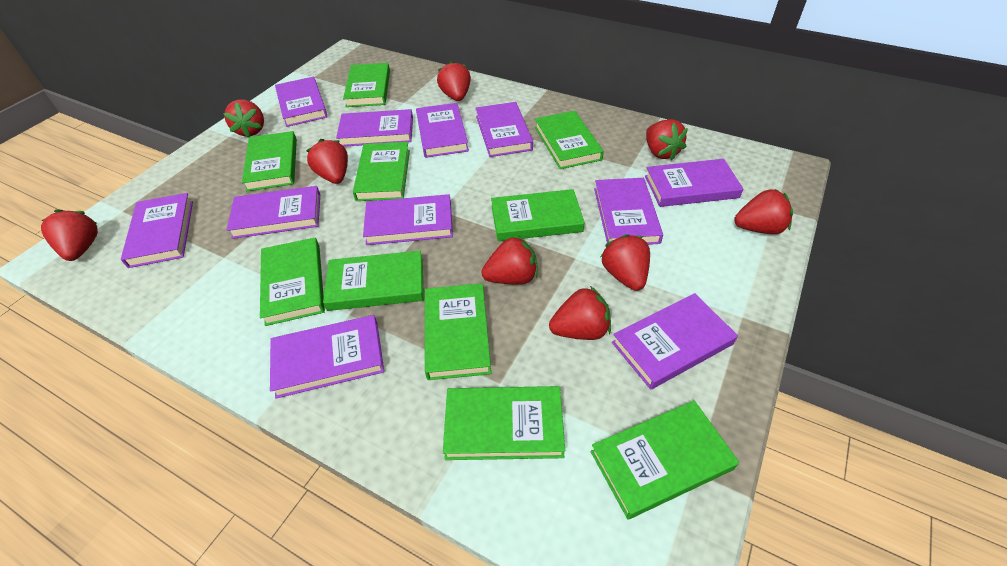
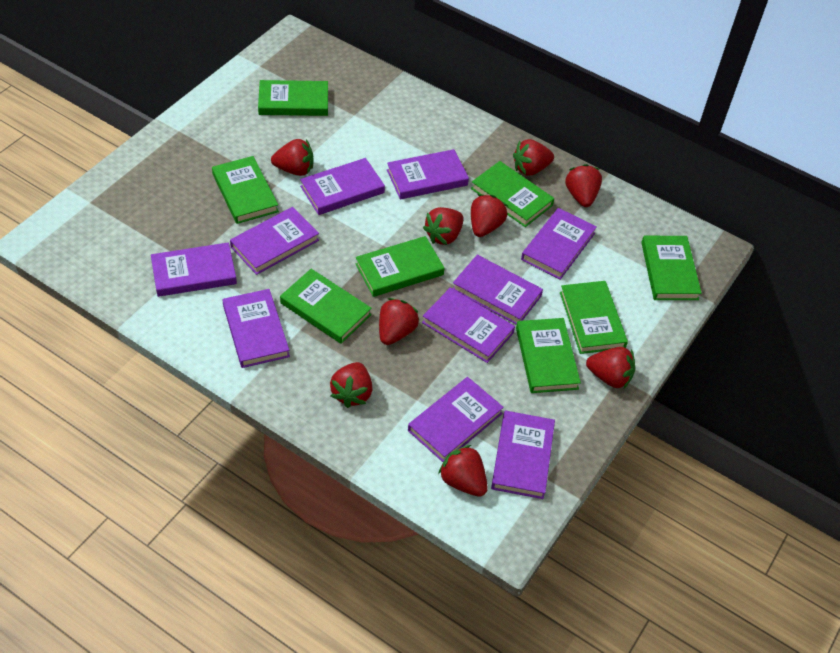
green book: 10 -> 8
purple book: 11 -> 10

